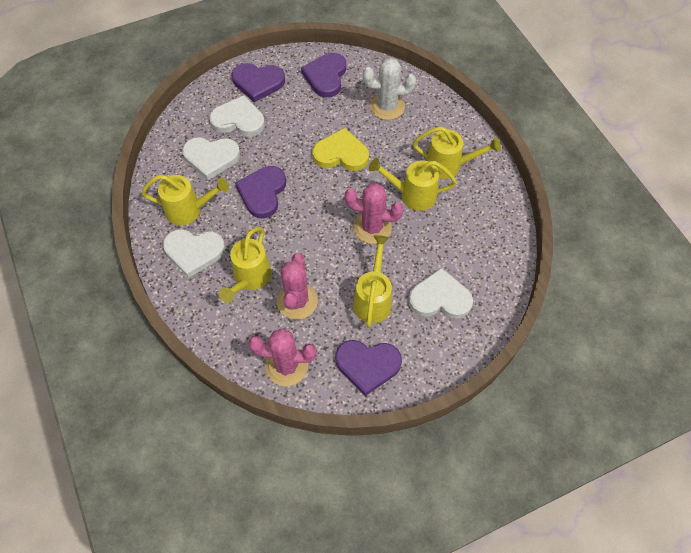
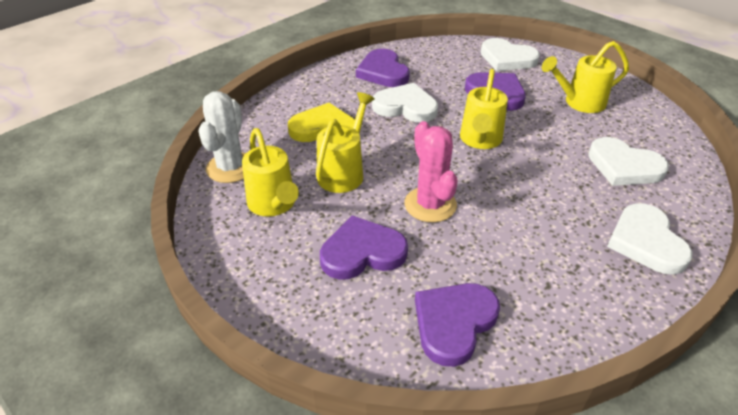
pink cactus: 3 -> 1
yellow watering can: 5 -> 4

